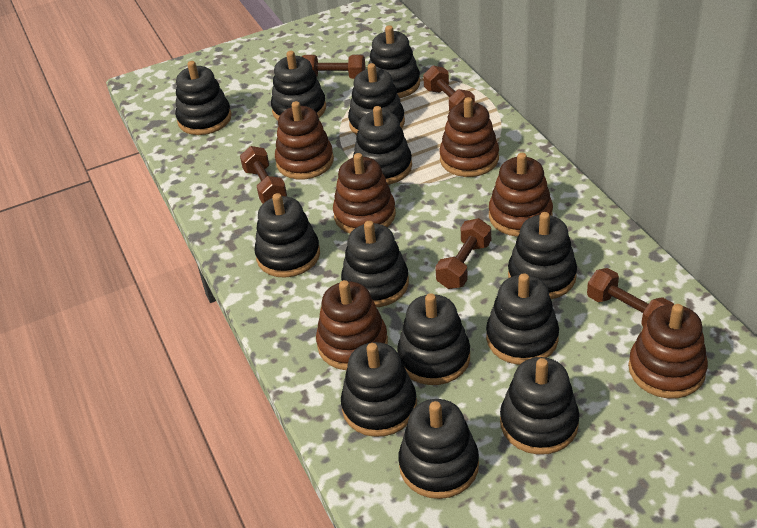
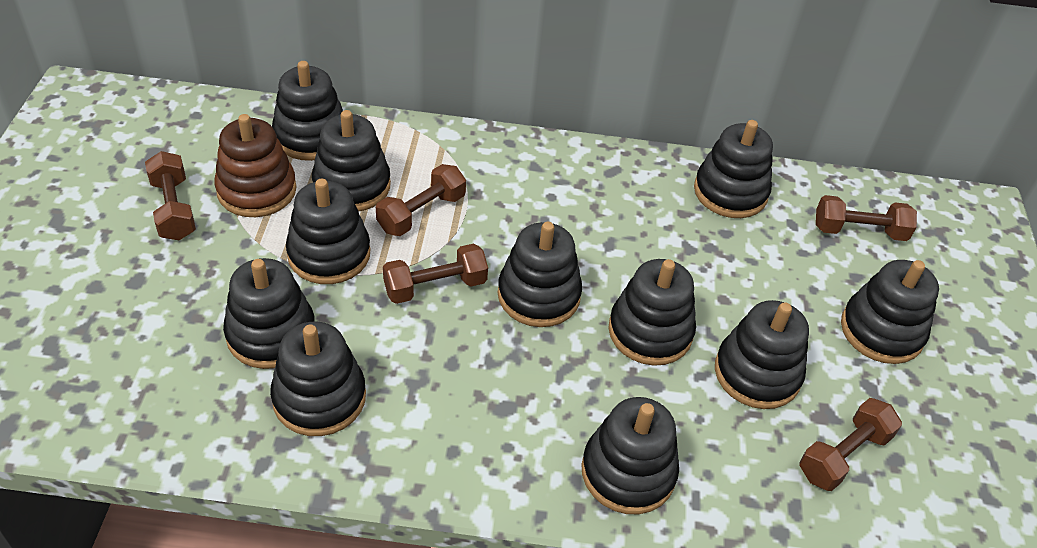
black stacking toy: 13 -> 11
brown stacking toy: 6 -> 1

